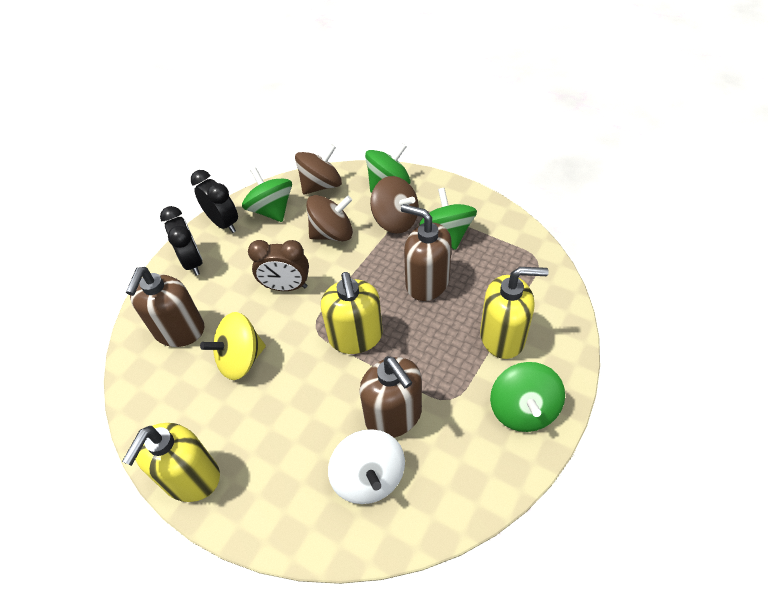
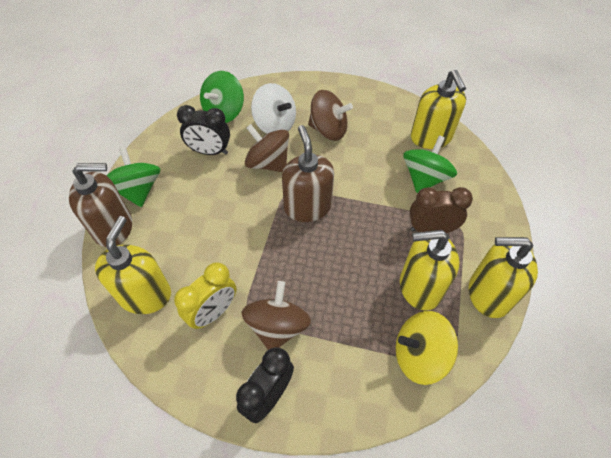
brown soap dispenser: 3 -> 2
green spinning top: 4 -> 3
yellow clock: 0 -> 1
yellow soap dispenser: 3 -> 4

